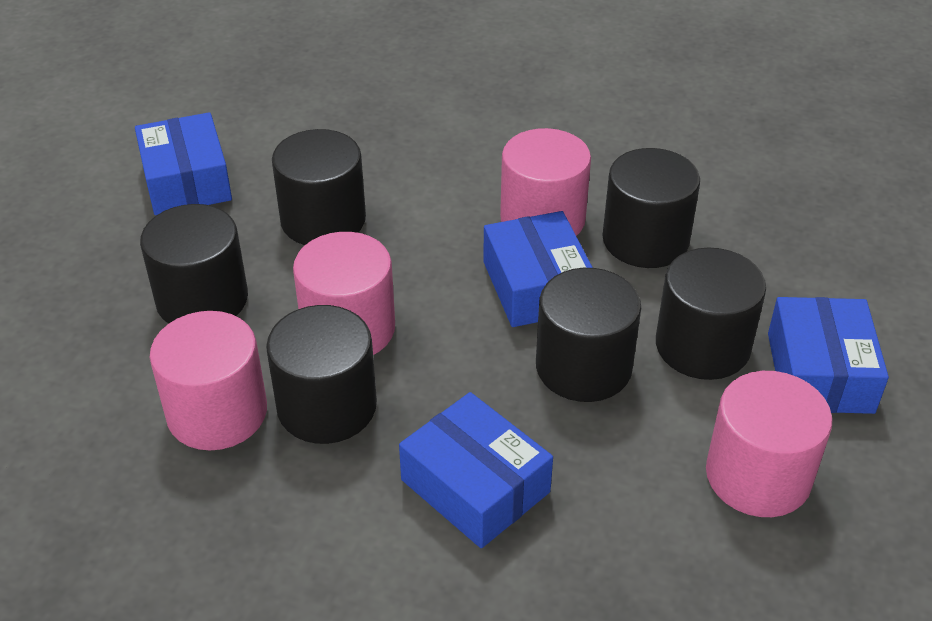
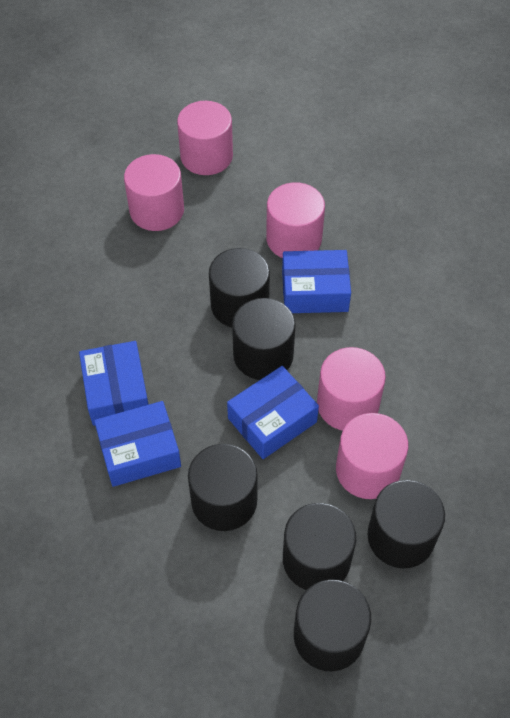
pink cylinder: 4 -> 5

